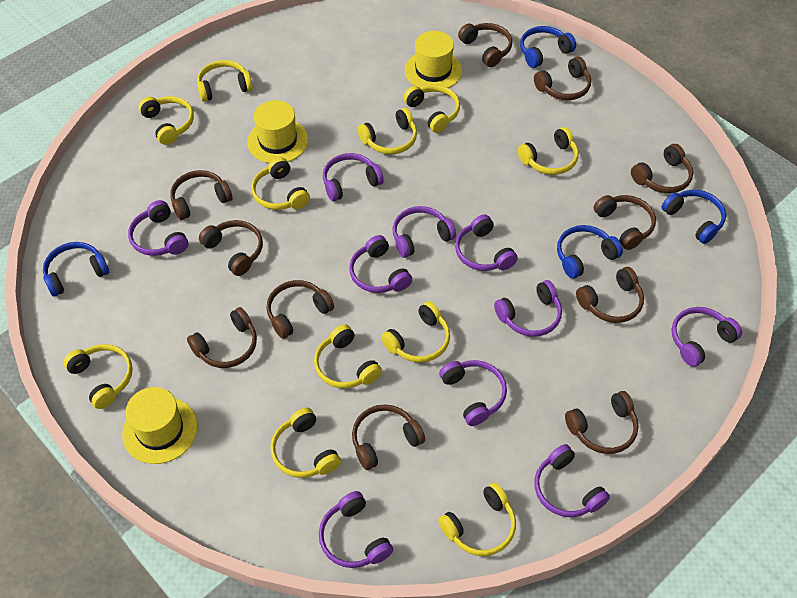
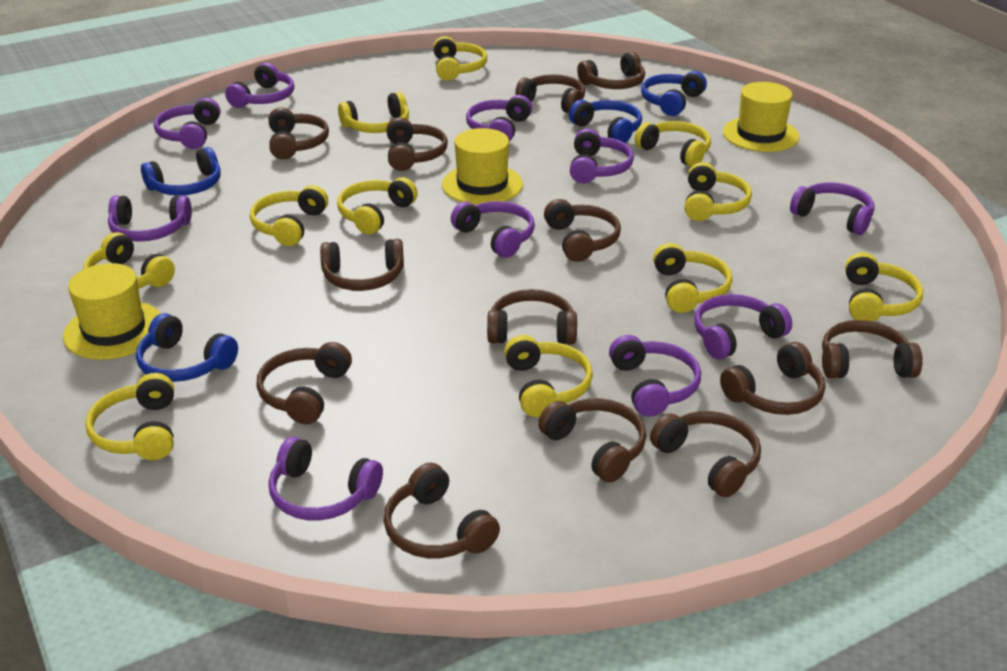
brown headphones: 11 -> 13

